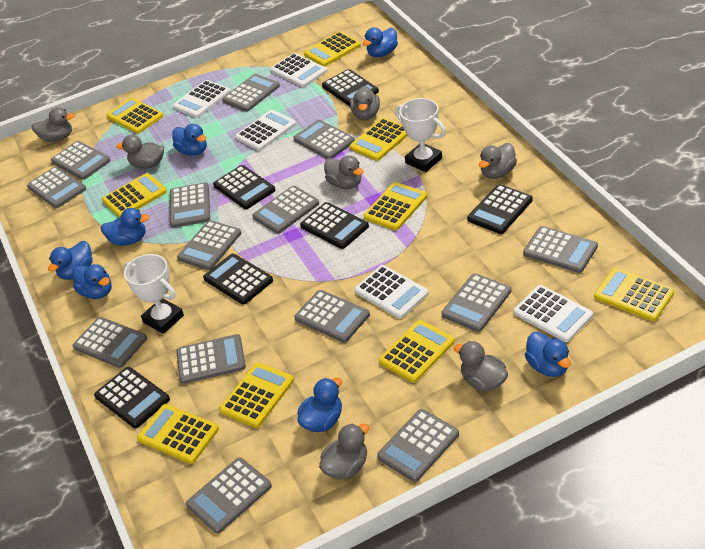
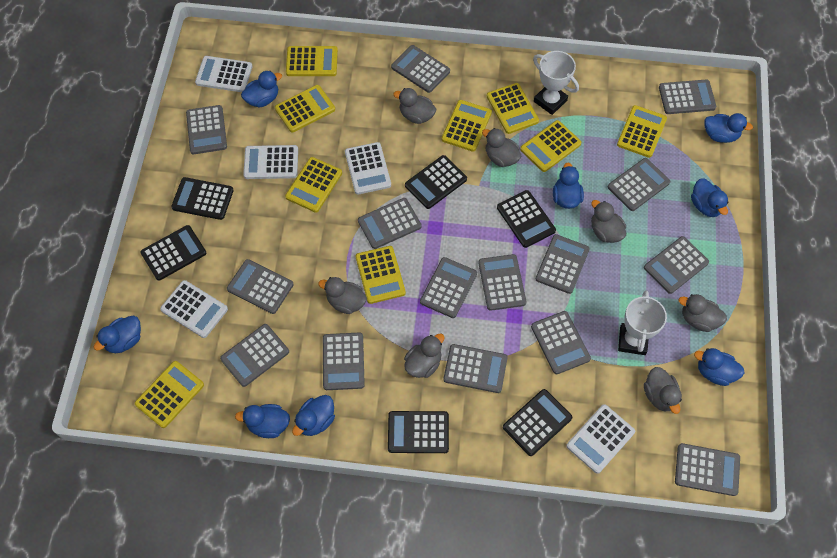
blue duck: 7 -> 8
grey calculator: 14 -> 15

